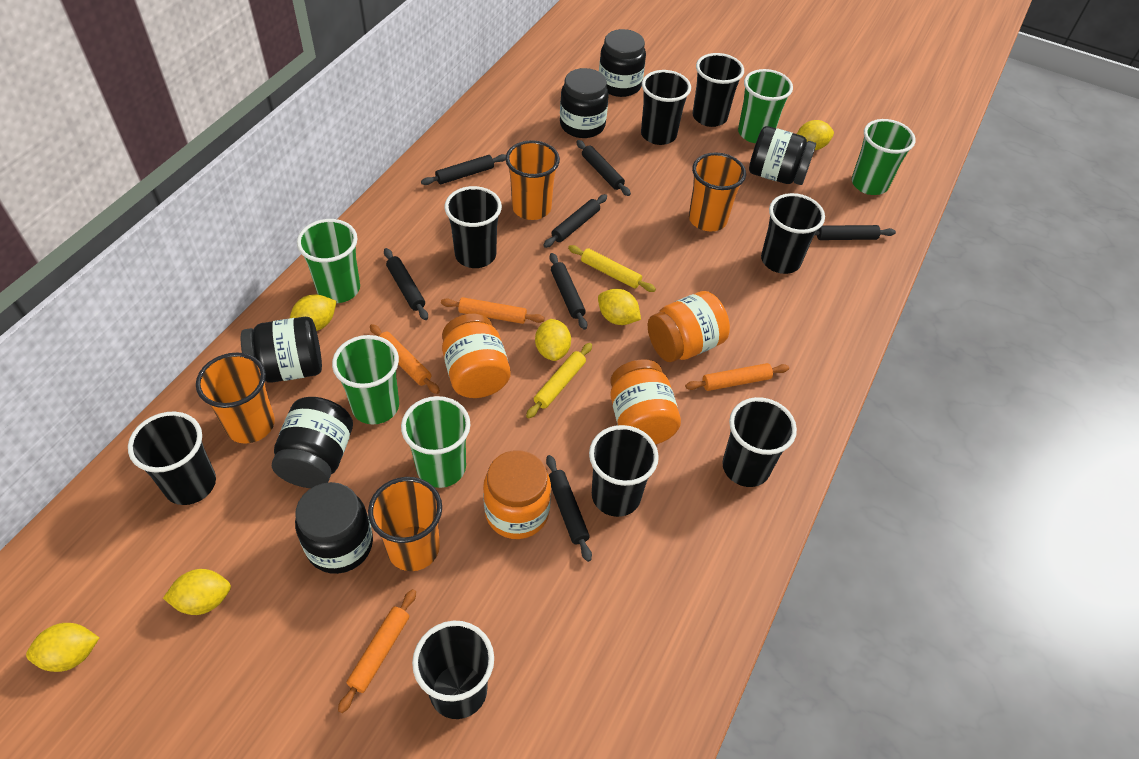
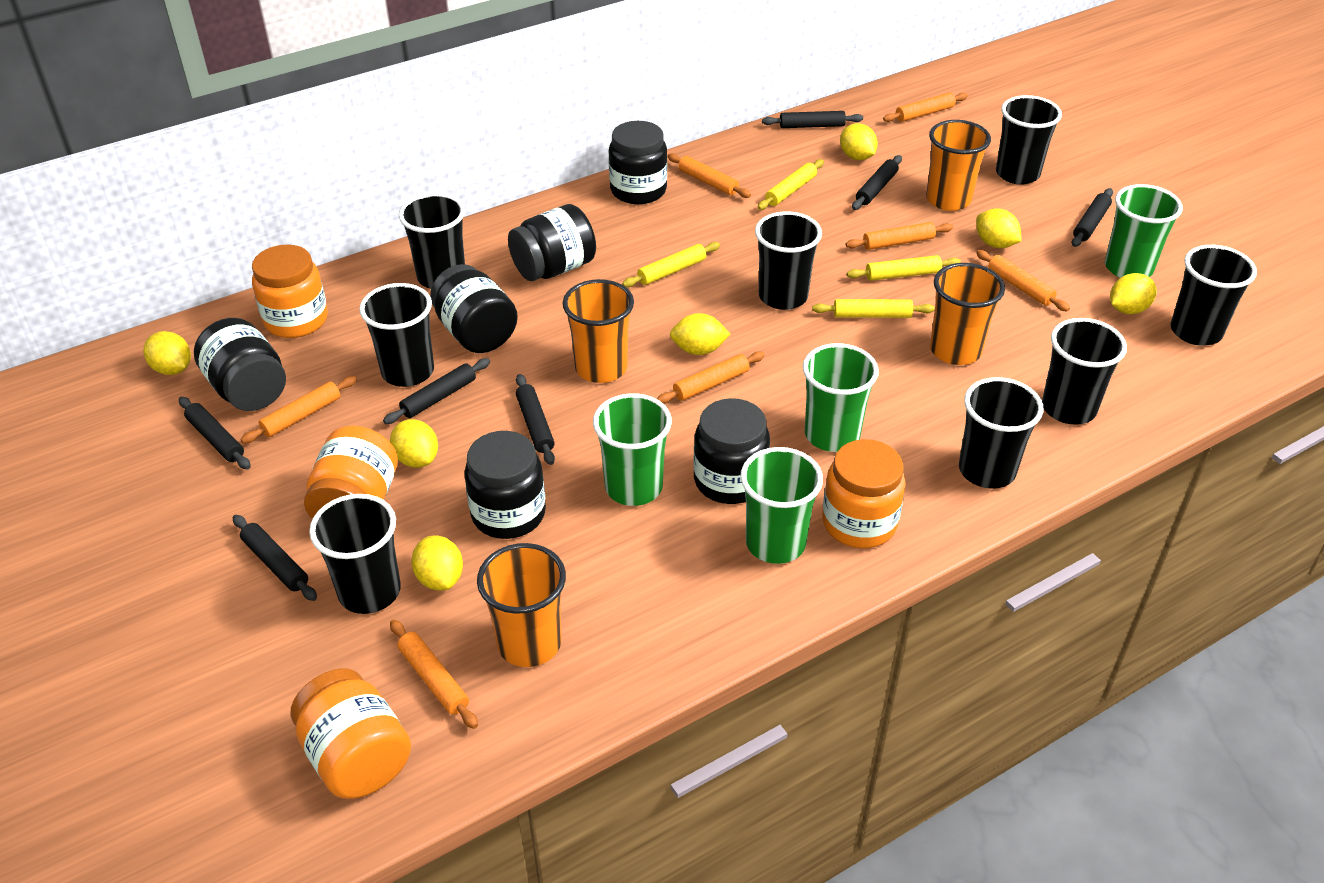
green cup: 5 -> 4
orange rolling pin: 4 -> 7
yellow lemon: 6 -> 7
yellow rolling pin: 2 -> 4

